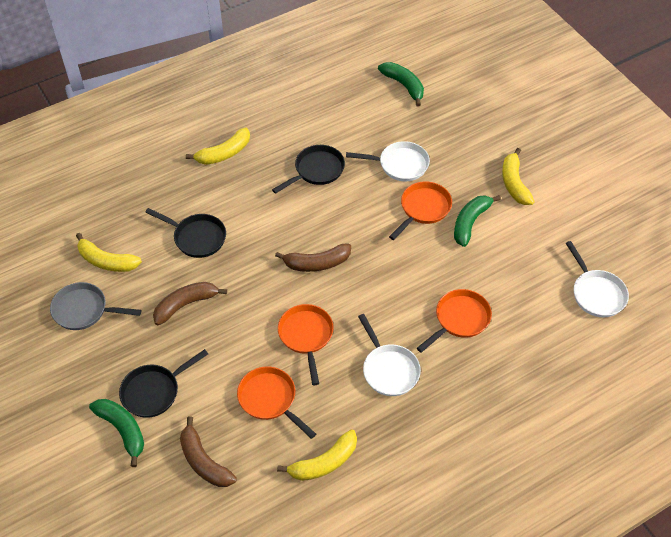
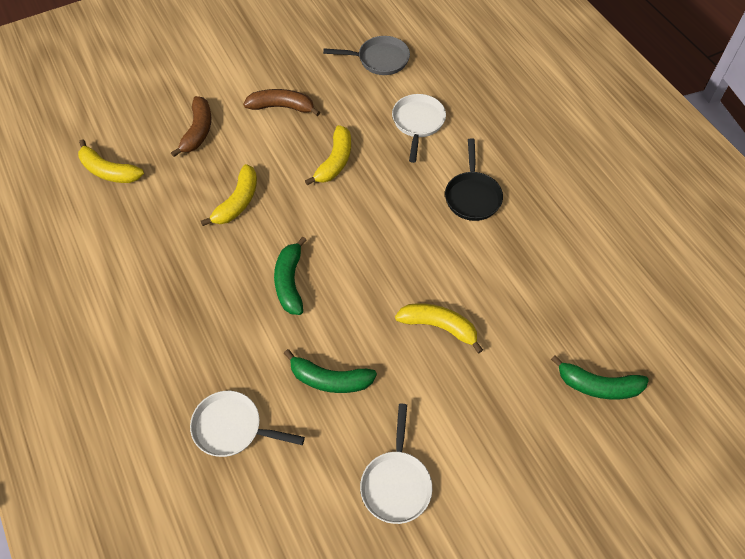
black pan: 3 -> 1
brown banana: 3 -> 2
orange pan: 4 -> 0

